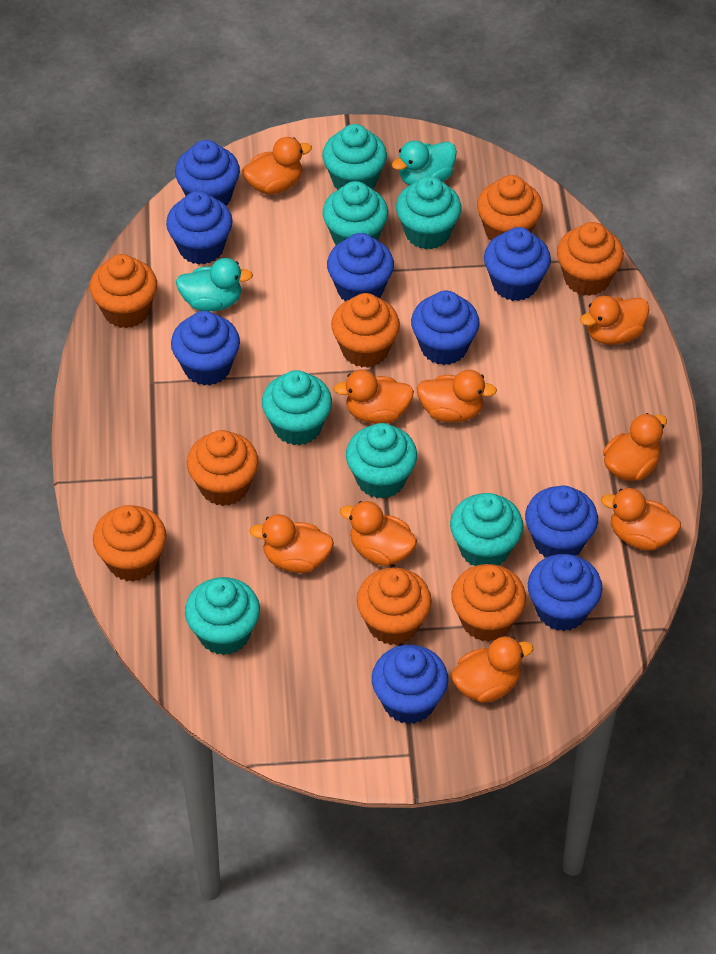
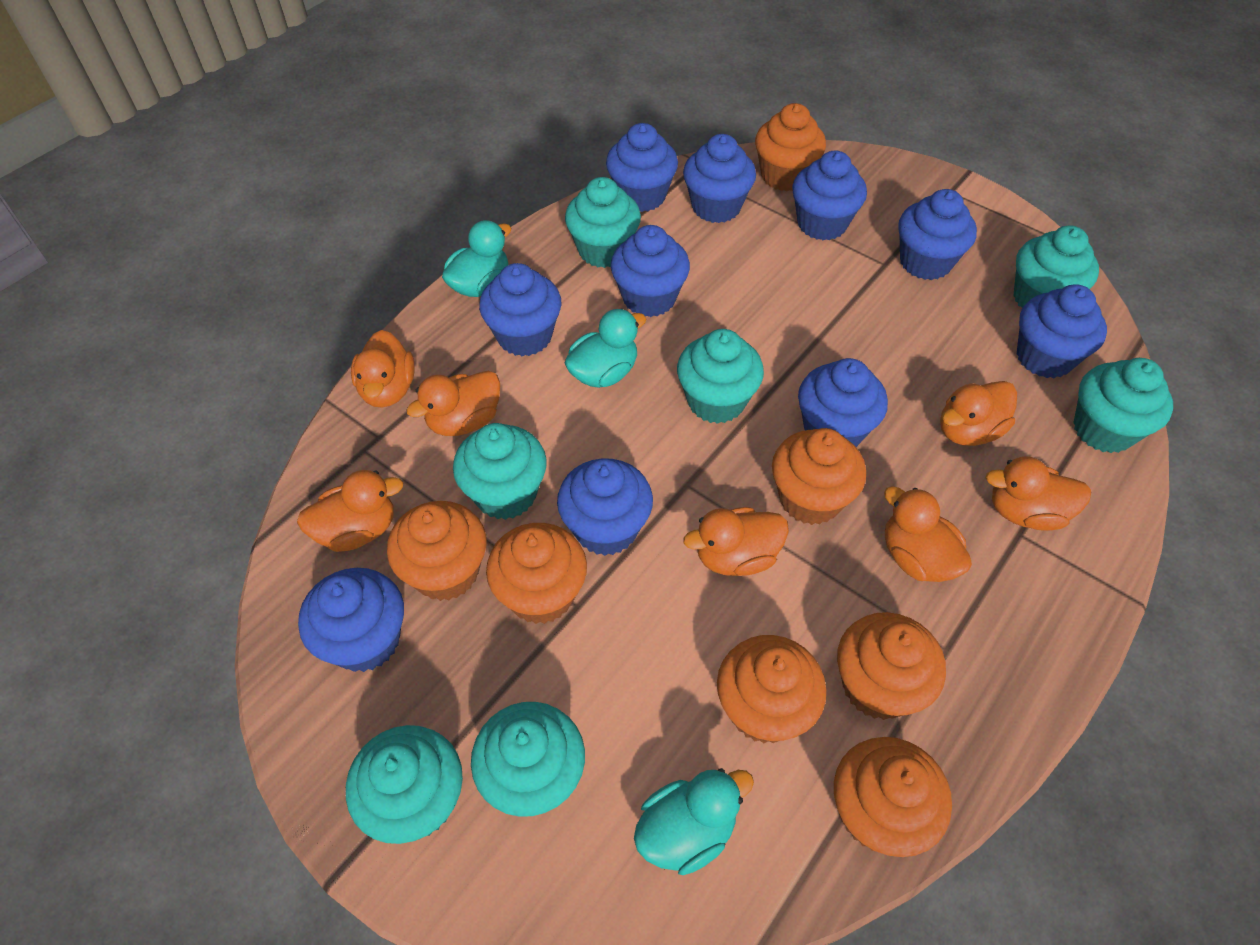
blue cupcake: 9 -> 10
orange cupcake: 8 -> 7
orange duck: 9 -> 7
turquoise duck: 2 -> 3

